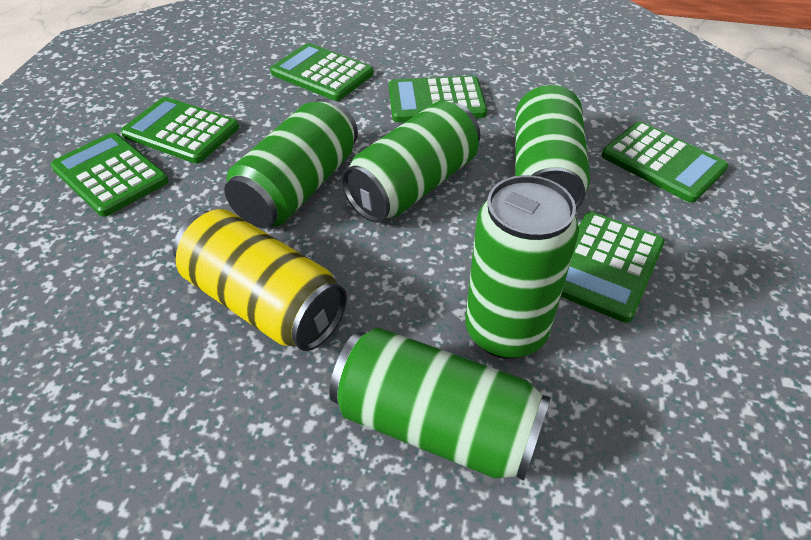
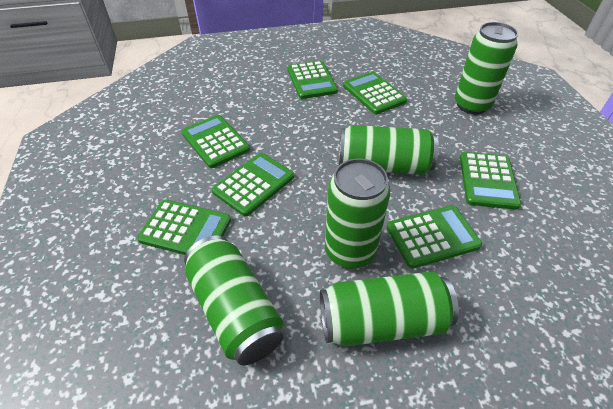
green calculator: 6 -> 7
yellow can: 1 -> 0

